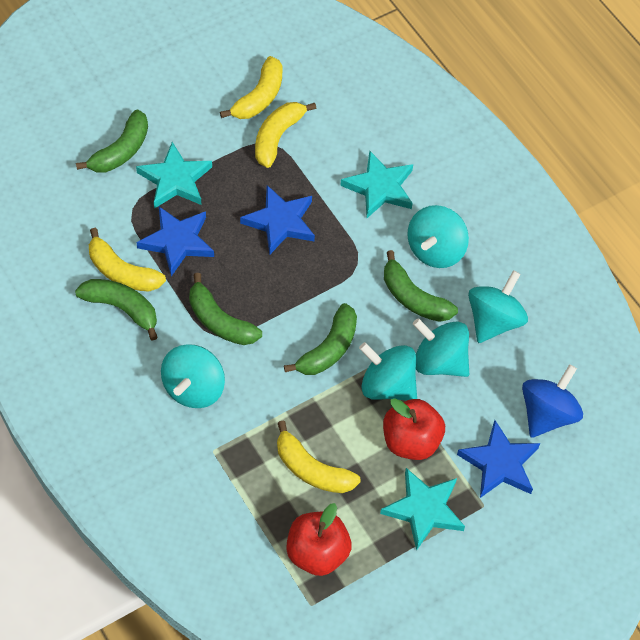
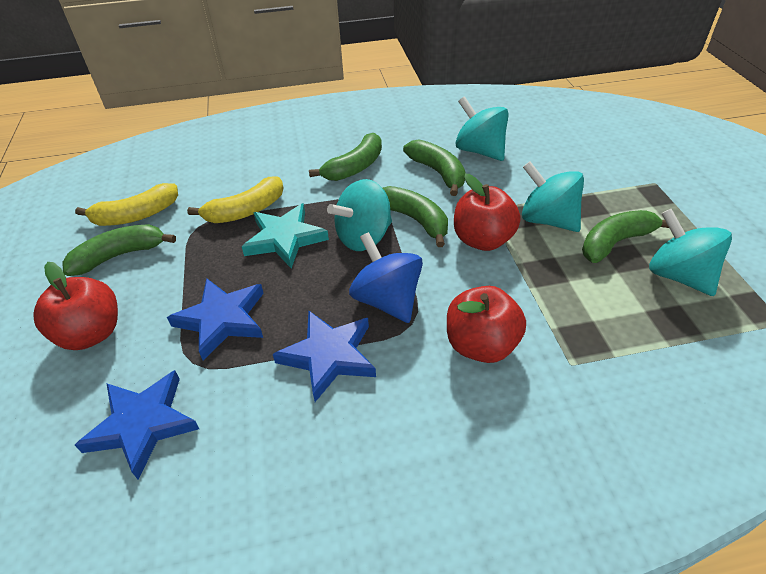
red apple: 2 -> 3
turquoise spinning top: 5 -> 4
turquoise star: 3 -> 1
yellow banana: 4 -> 2

